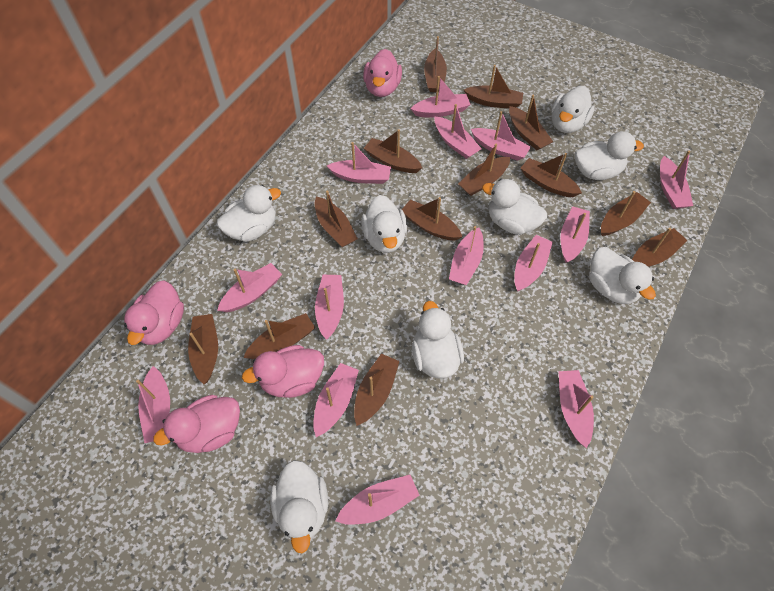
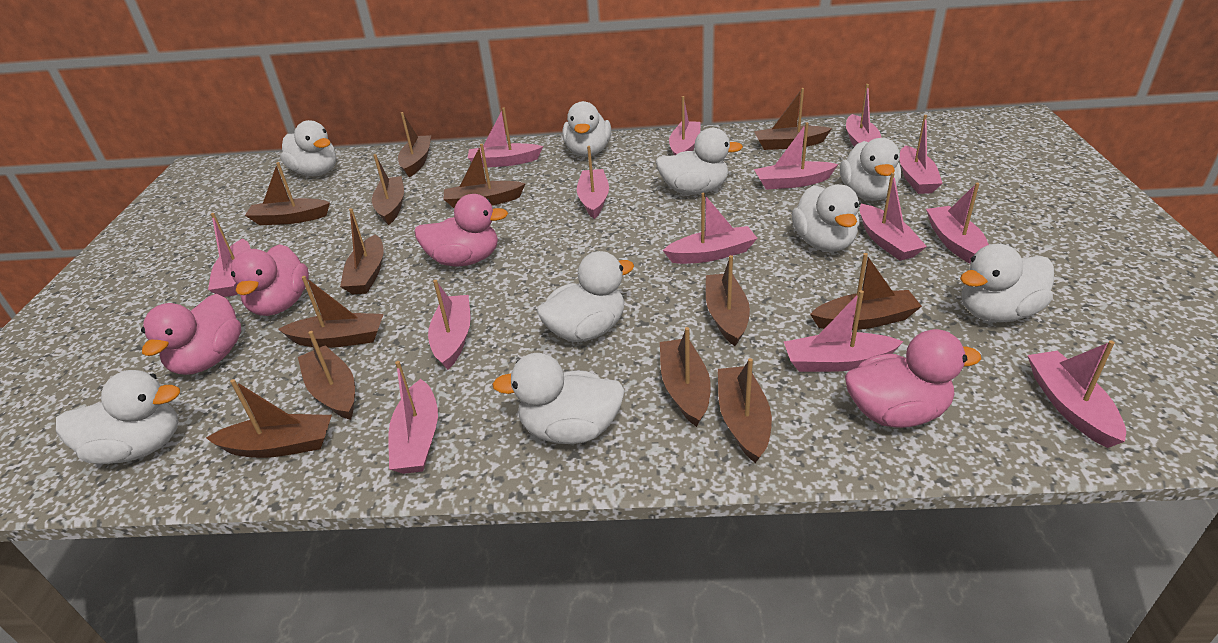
white duck: 8 -> 9

